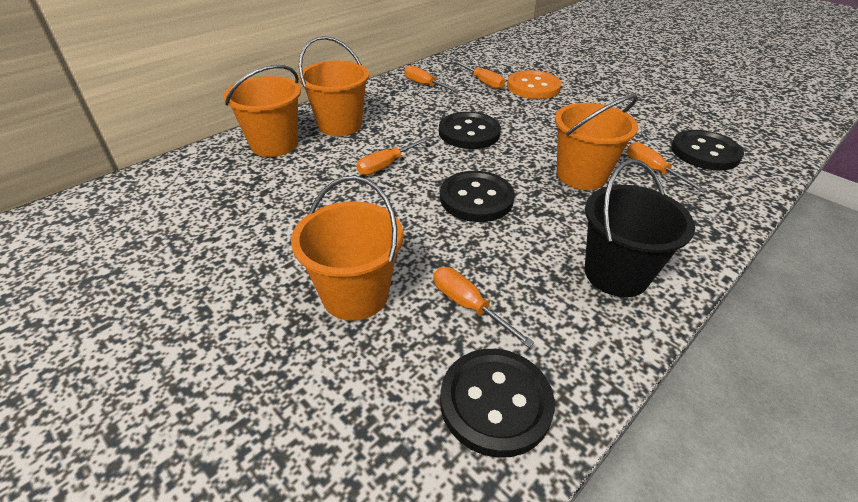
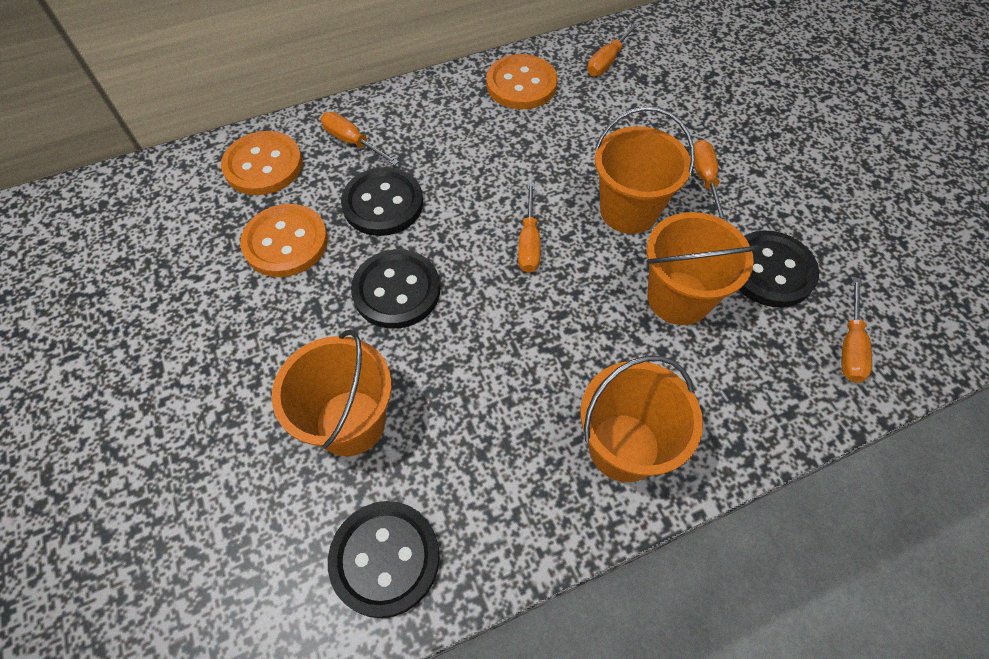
black bucket: 1 -> 0
orange button: 1 -> 3

